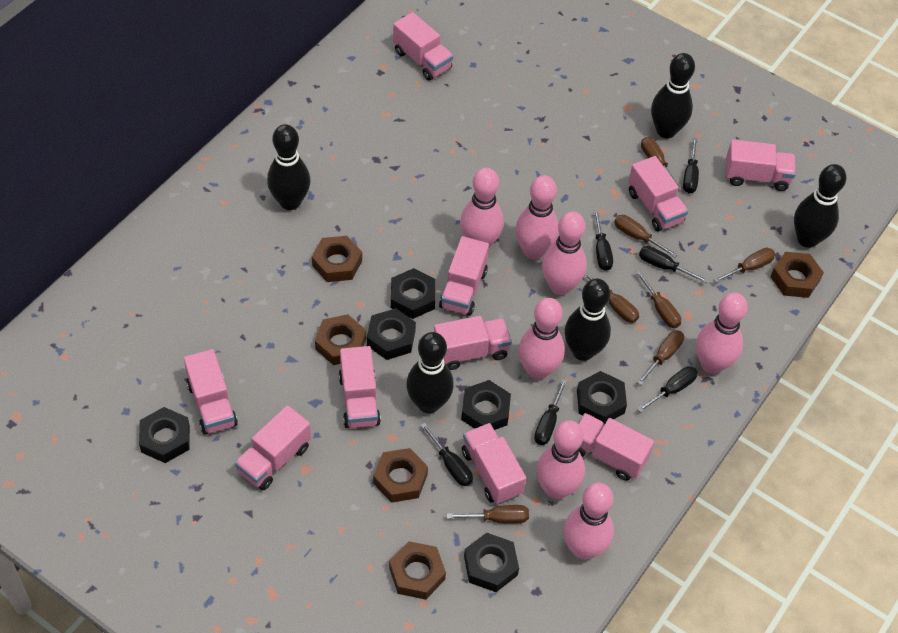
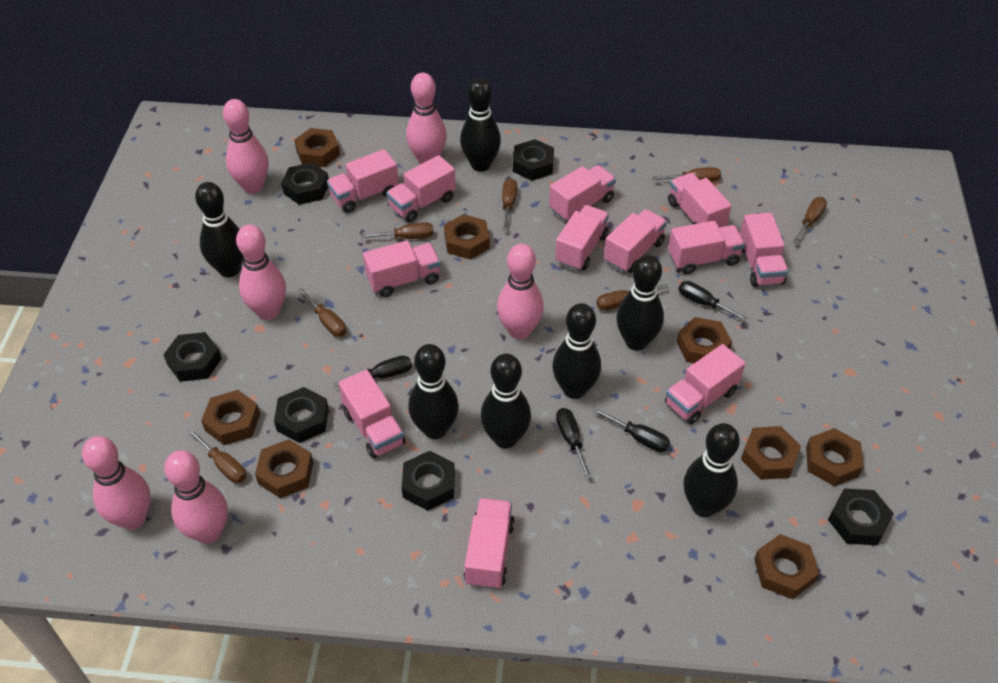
black bowling pin: 5 -> 7
black screwdriver: 6 -> 4
brown nut: 5 -> 8
pink bowling pin: 7 -> 6
pink truck: 10 -> 12

